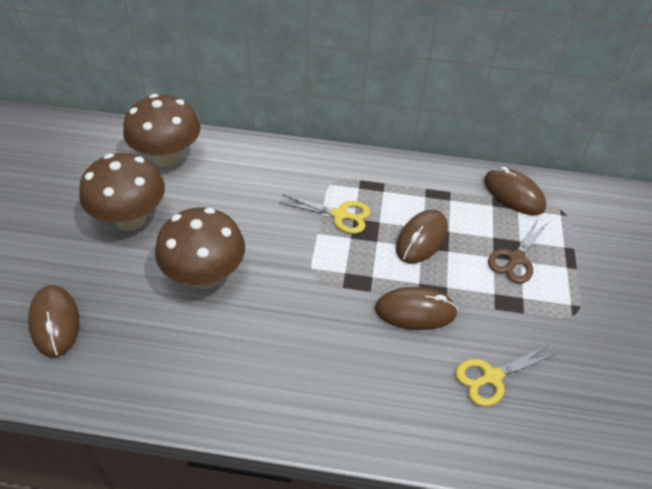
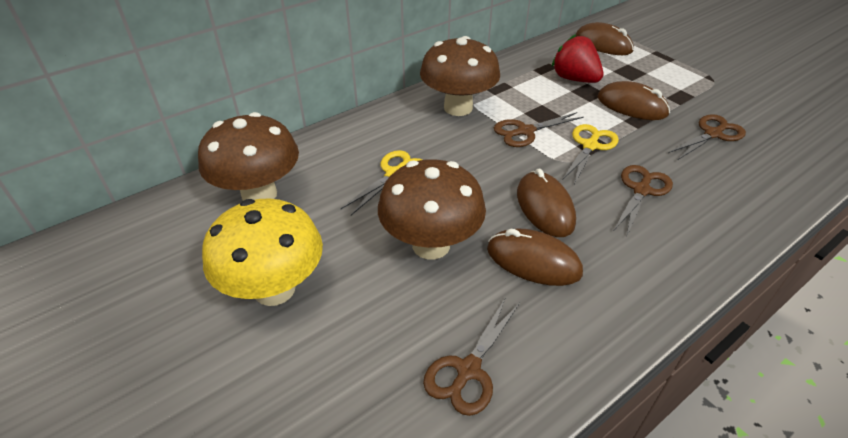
brown scissors: 1 -> 4
red strawberry: 0 -> 1
yellow mushroom: 0 -> 1

